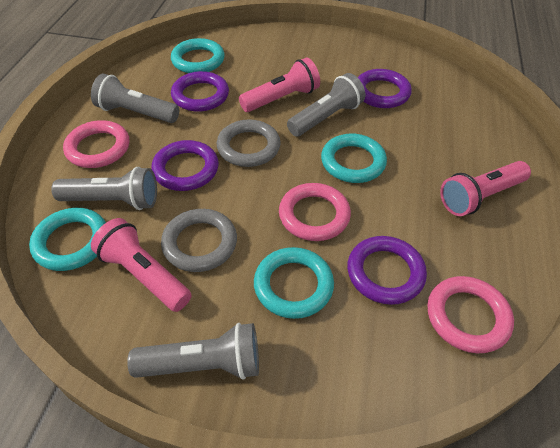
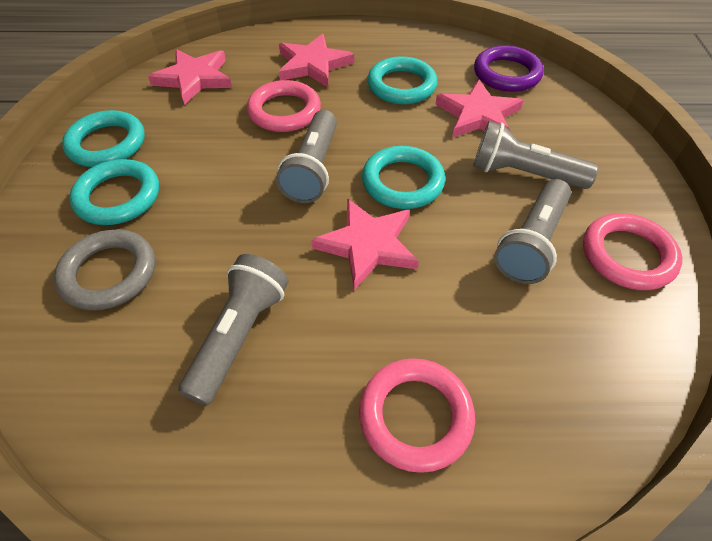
grey ring: 2 -> 1
pink flashlight: 3 -> 0
pink star: 0 -> 4
purple ring: 4 -> 1

